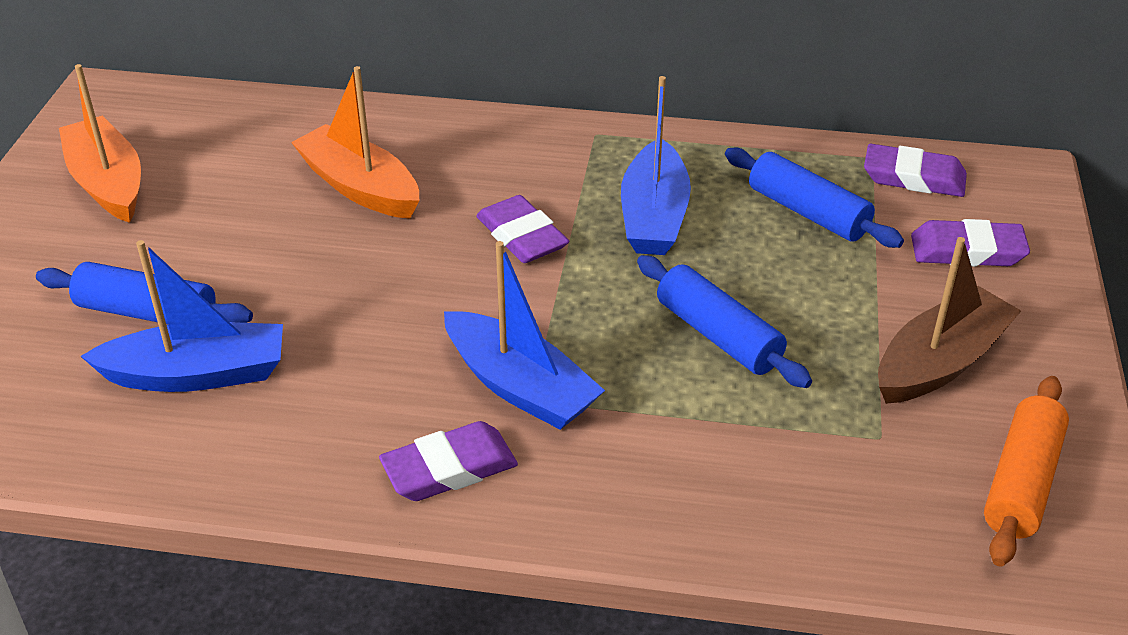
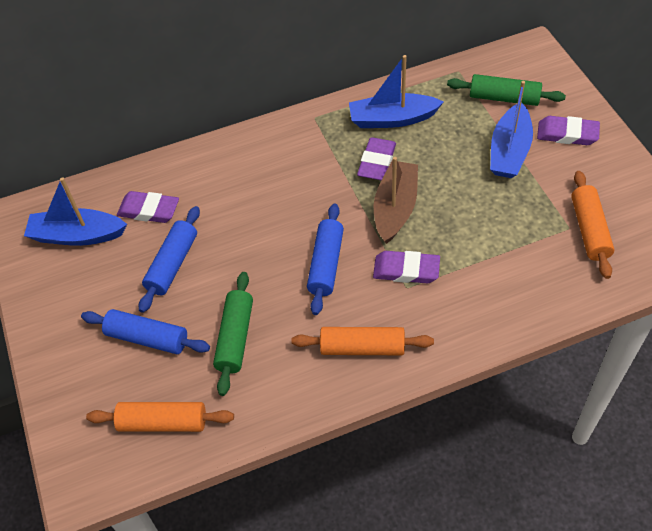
green rolling pin: 0 -> 2
orange boat: 2 -> 0
orange rolling pin: 1 -> 3

